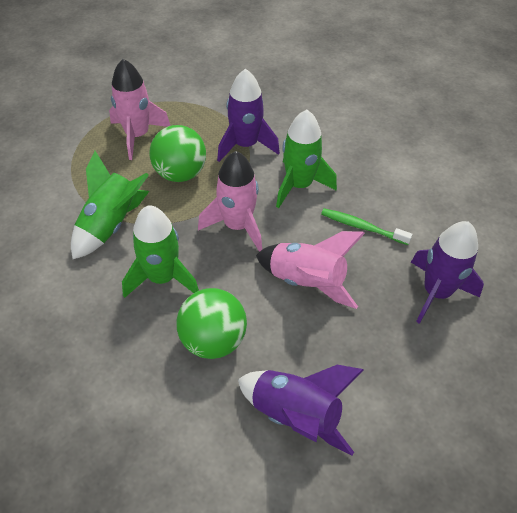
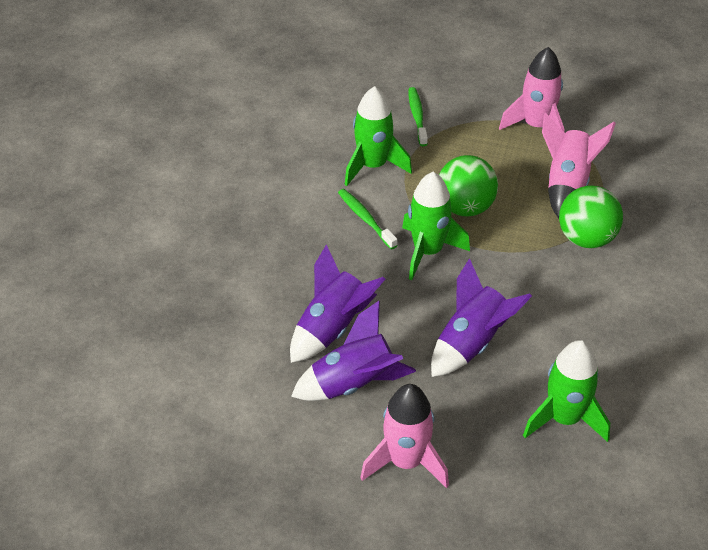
green toothbrush: 1 -> 2

